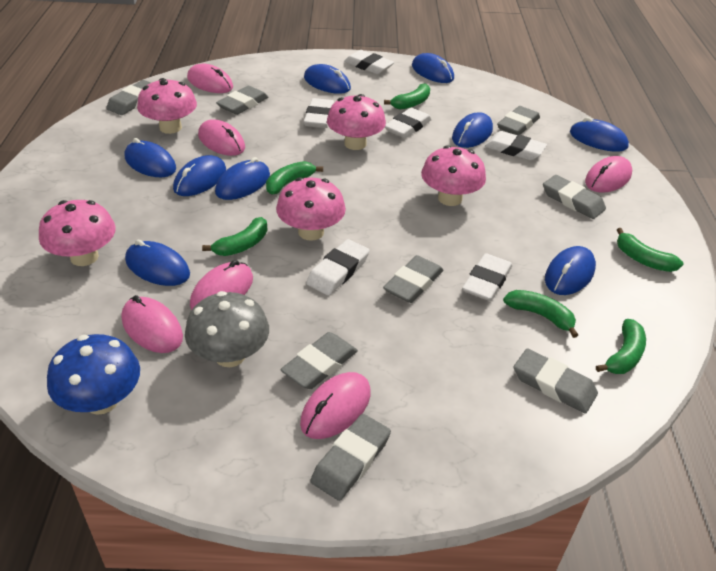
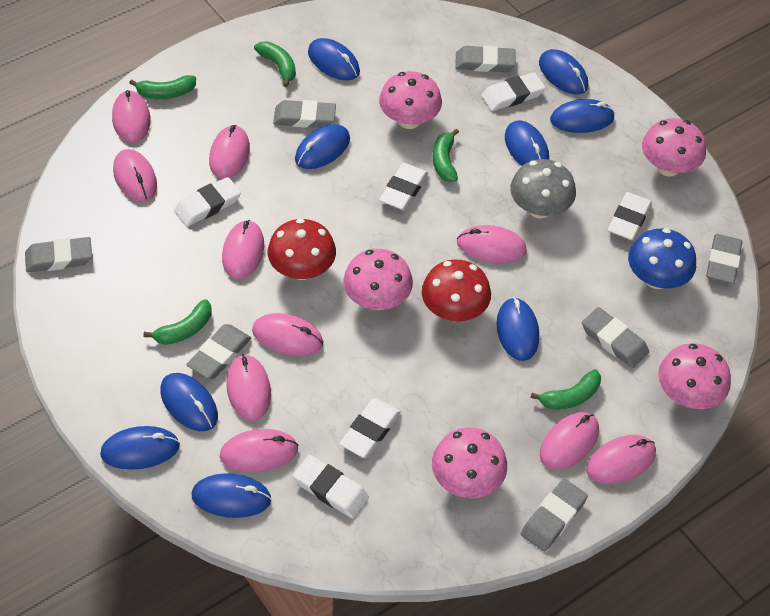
green banana: 6 -> 5
grey eraser: 8 -> 7
pink mouse: 6 -> 10
red mushroom: 0 -> 2

